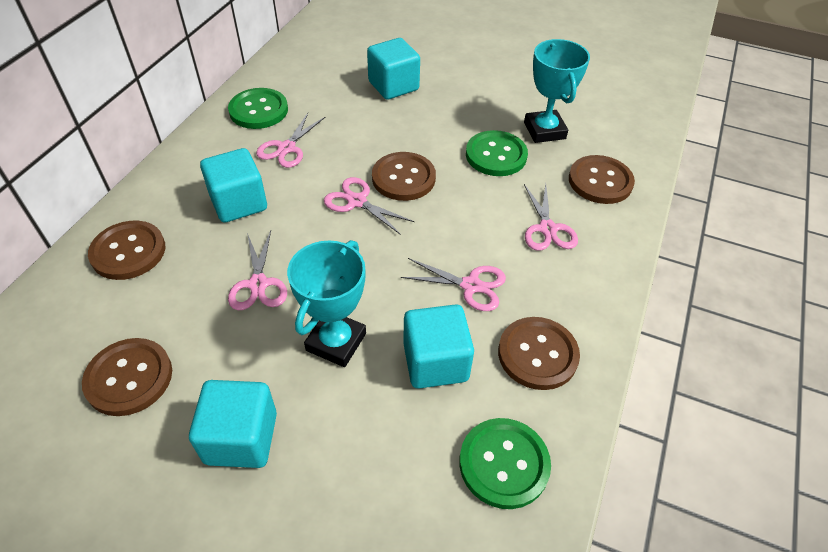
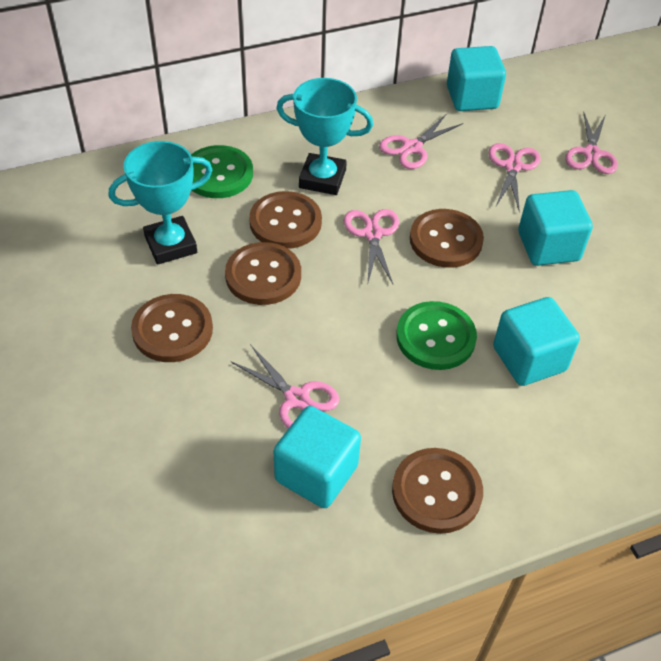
green button: 3 -> 2

